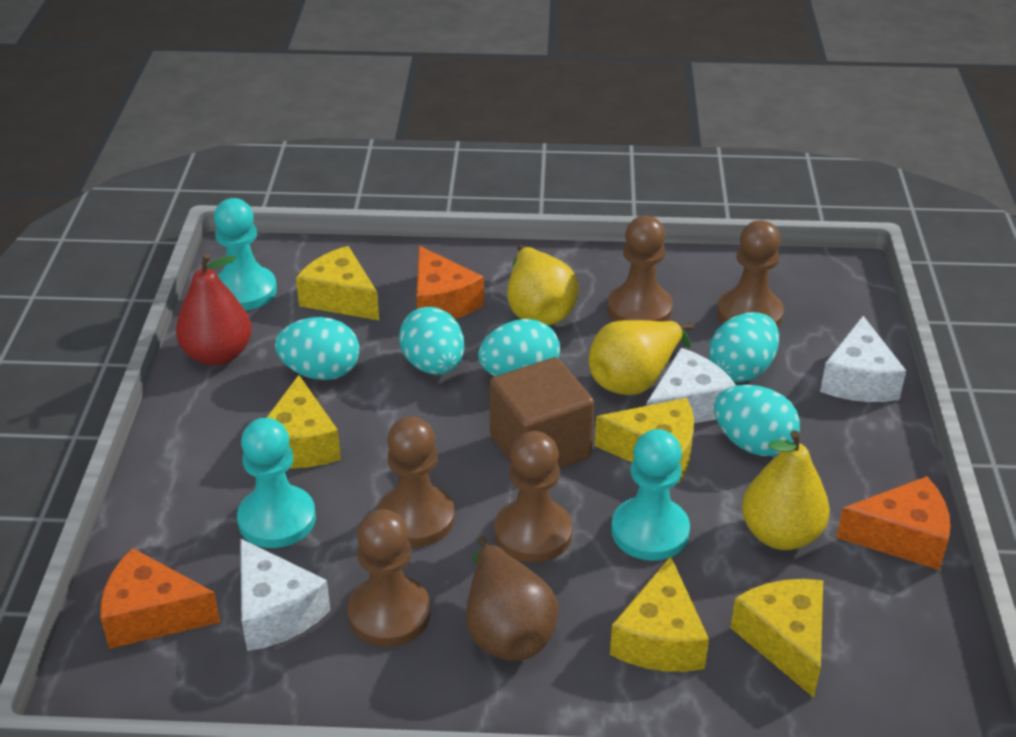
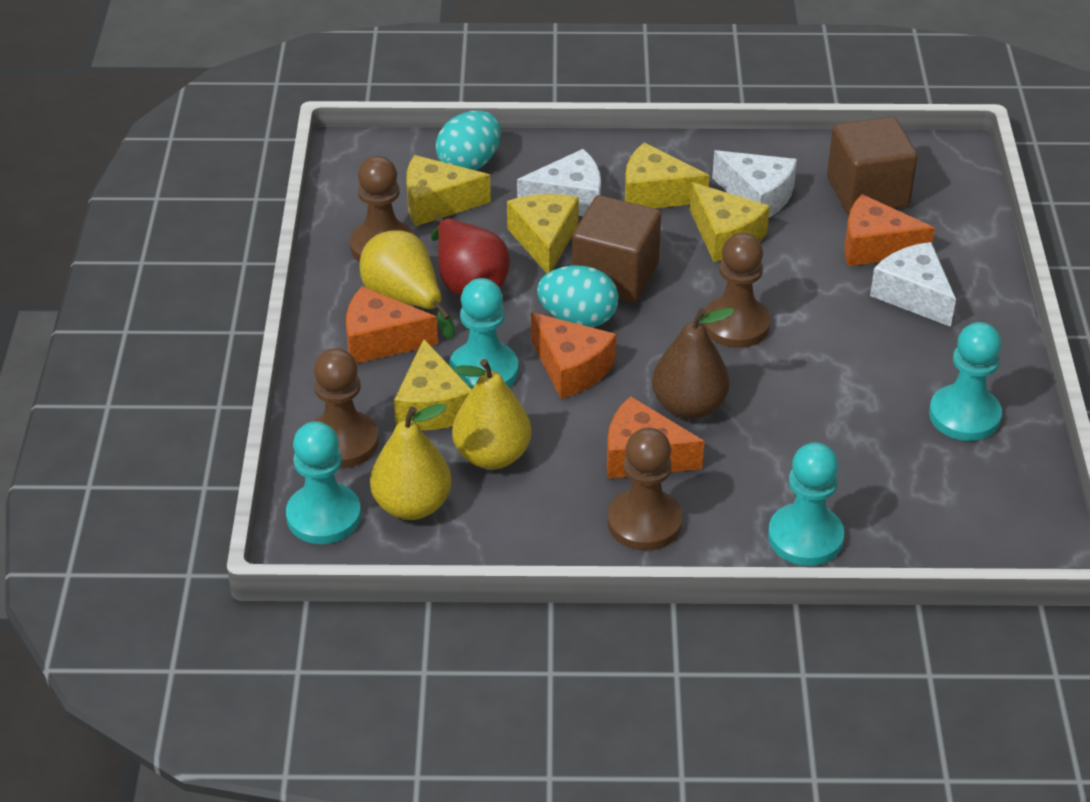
brown cube: 1 -> 2
brown pawn: 5 -> 4
orange cheese: 3 -> 4
turquoise egg: 5 -> 2
turquoise pawn: 3 -> 4

